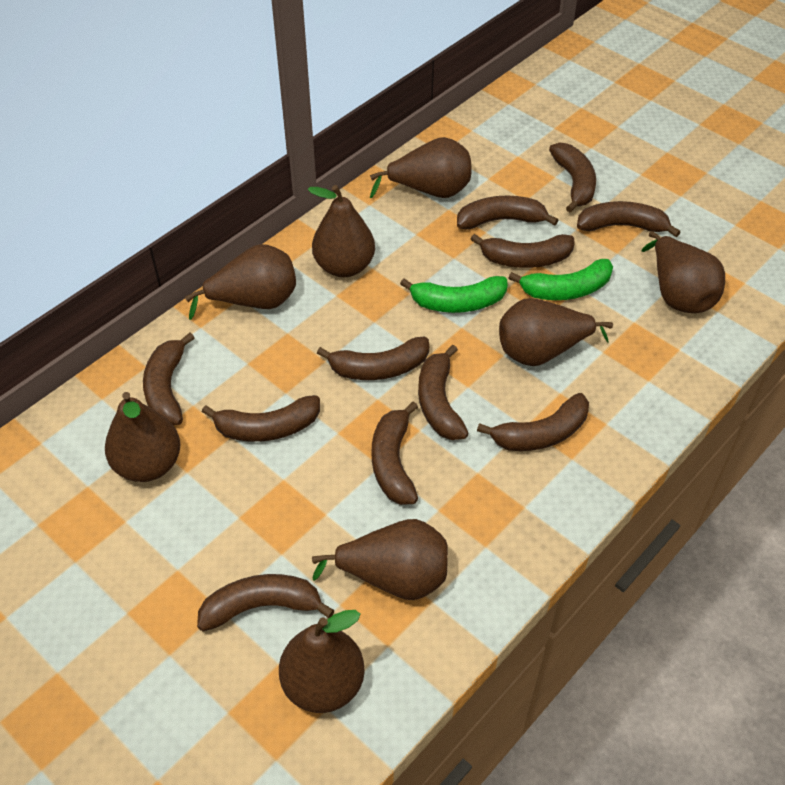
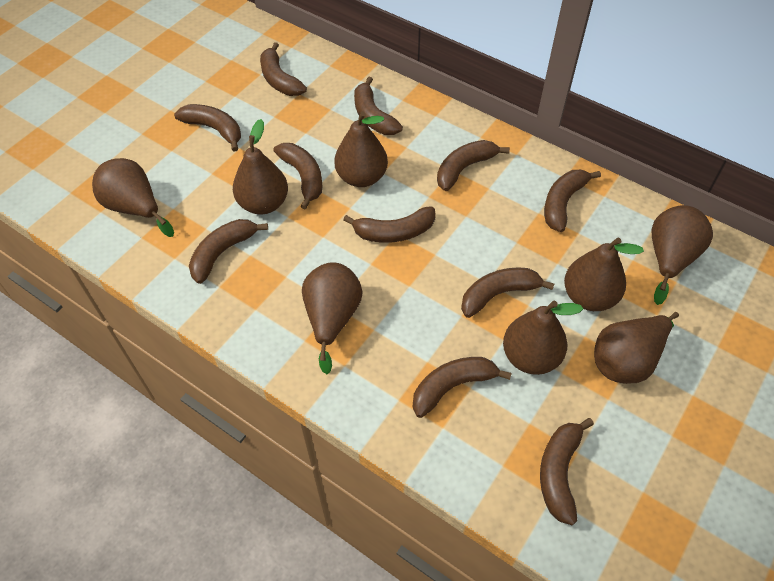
green banana: 2 -> 0

